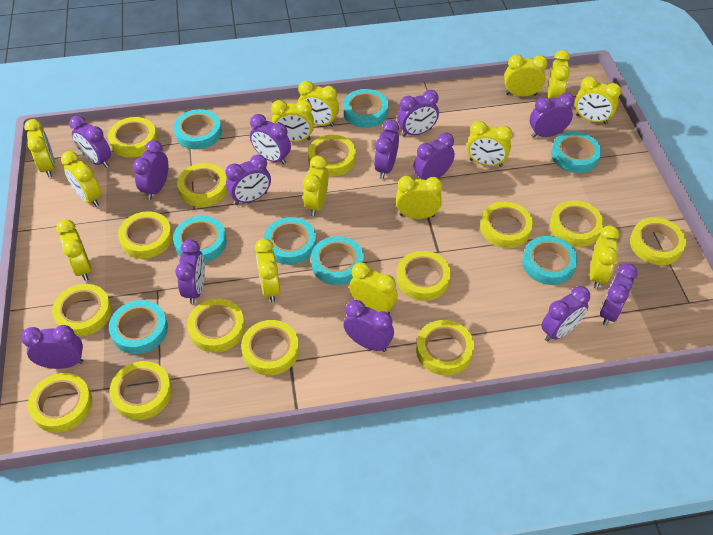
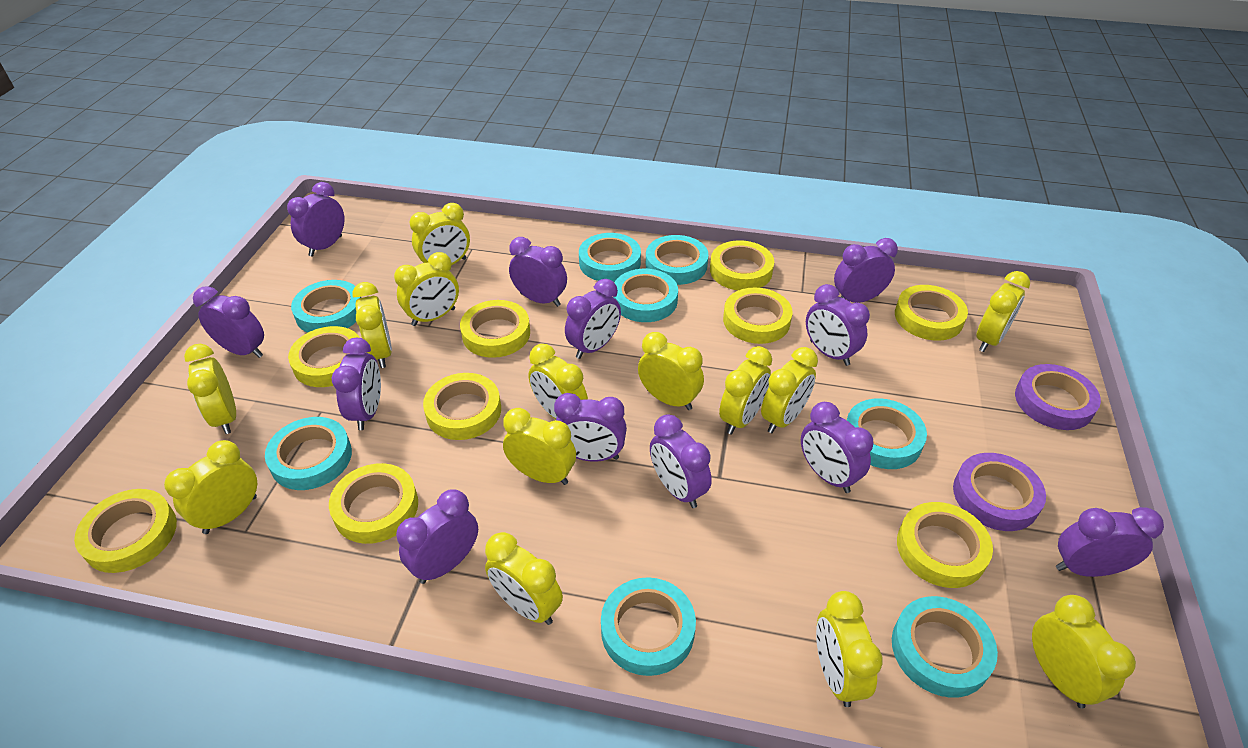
purple clock: 13 -> 12
purple tape: 0 -> 2
yellow tape: 14 -> 9

